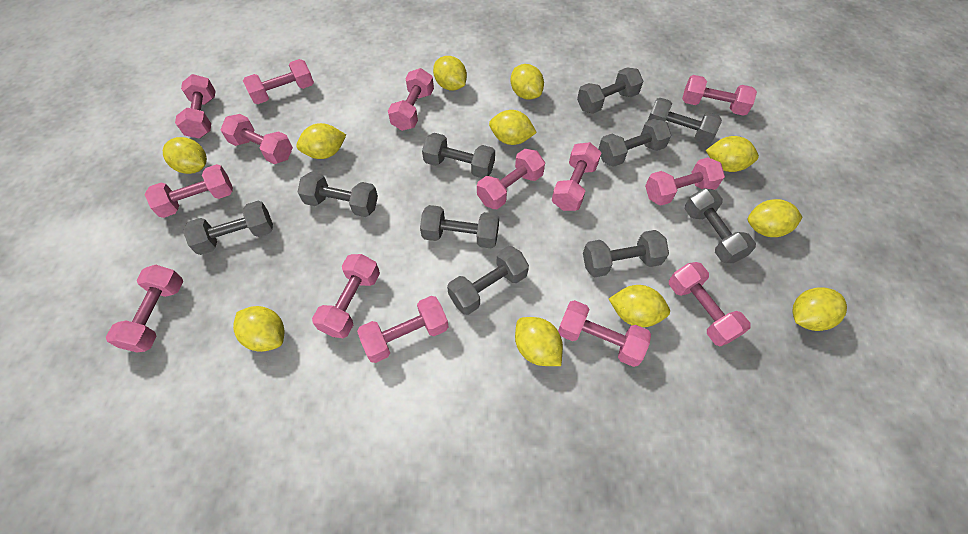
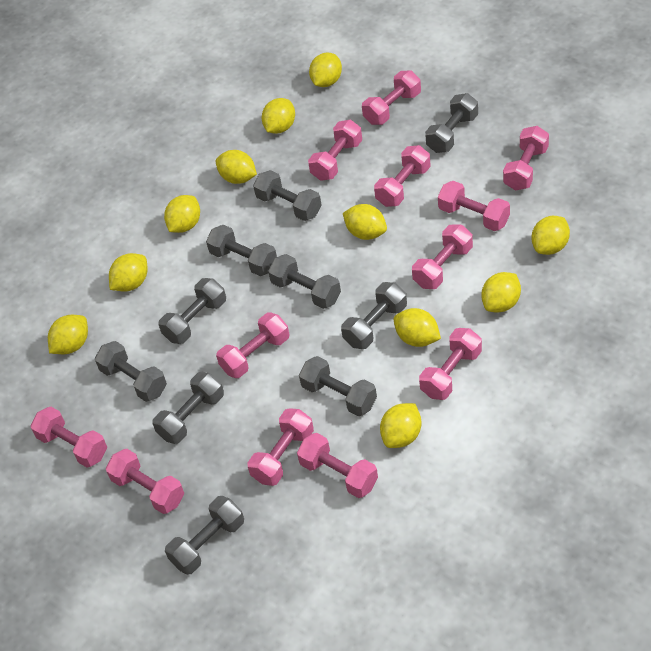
pink dumbbell: 14 -> 12

